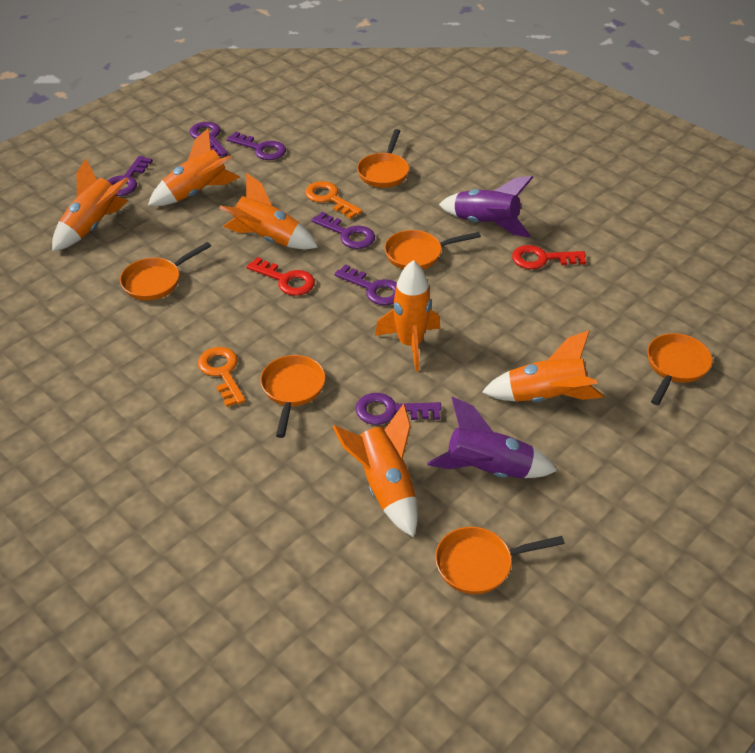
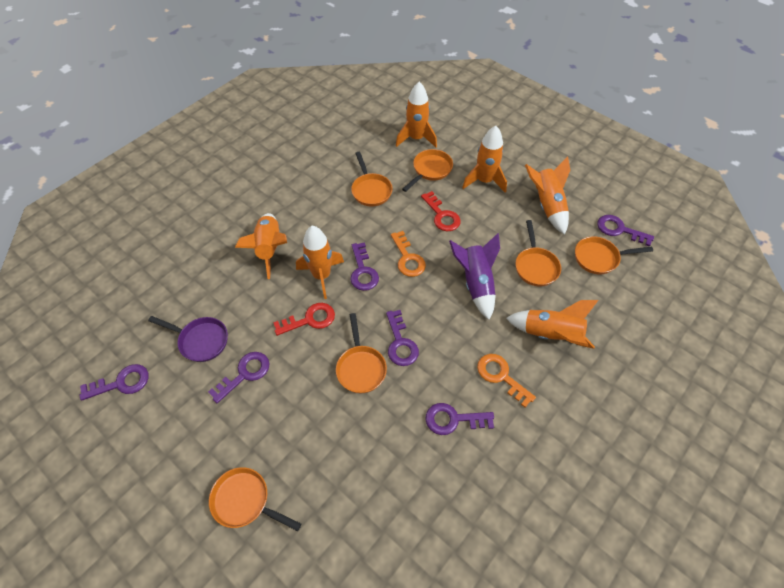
purple pan: 0 -> 1
purple rocket: 2 -> 1

